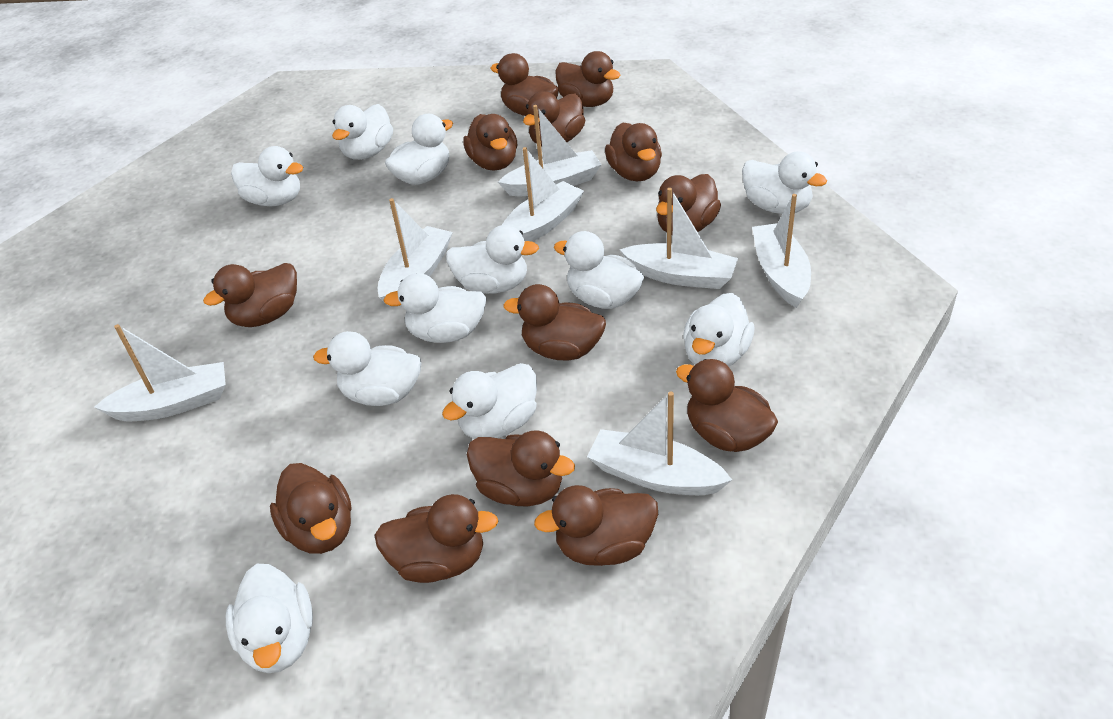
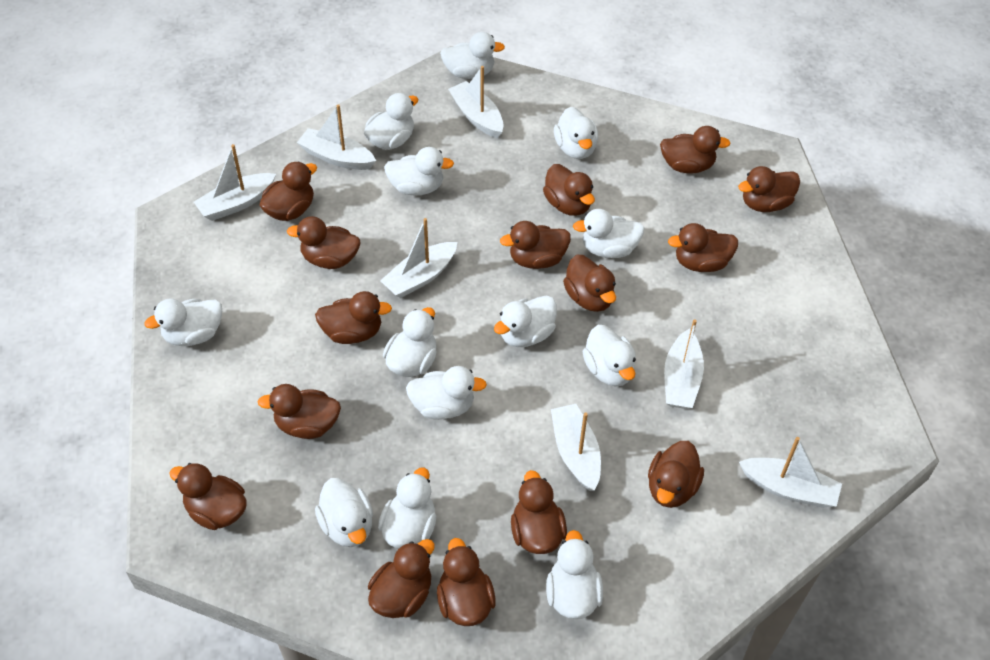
brown duck: 13 -> 15
white duck: 11 -> 13

